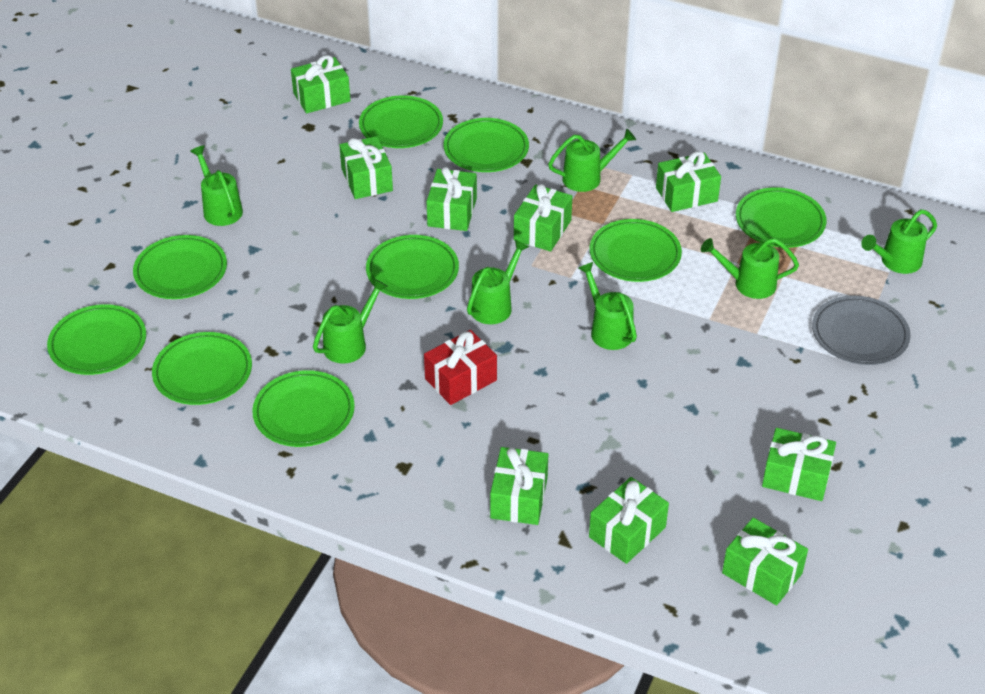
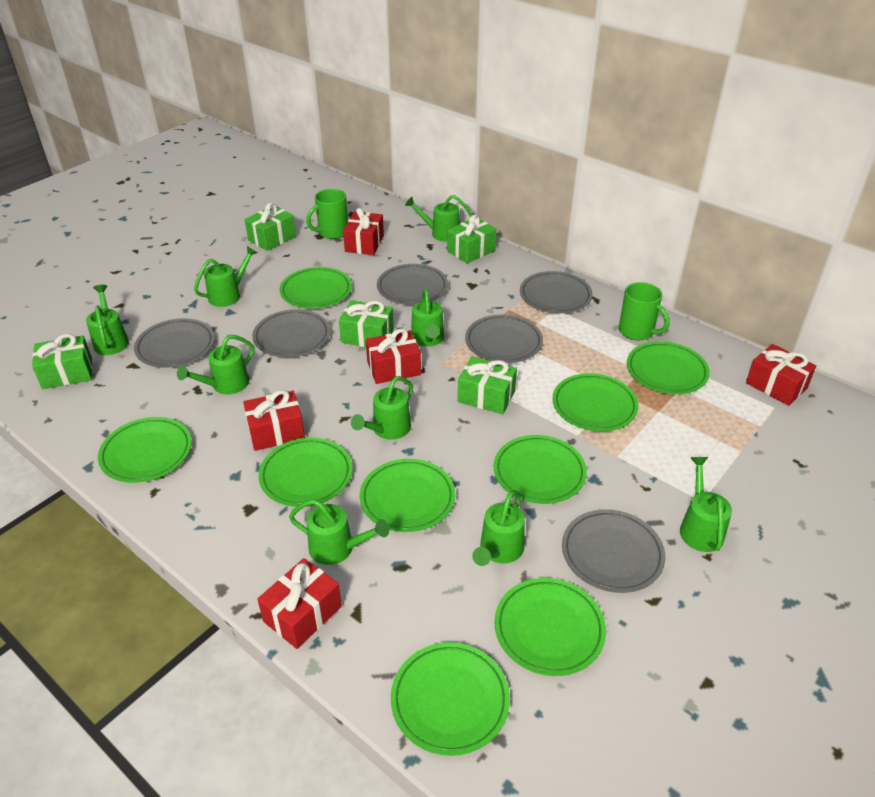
green gift: 9 -> 5
green mug: 0 -> 2
green watering can: 7 -> 9
grey plate: 1 -> 6
red gift: 1 -> 5

